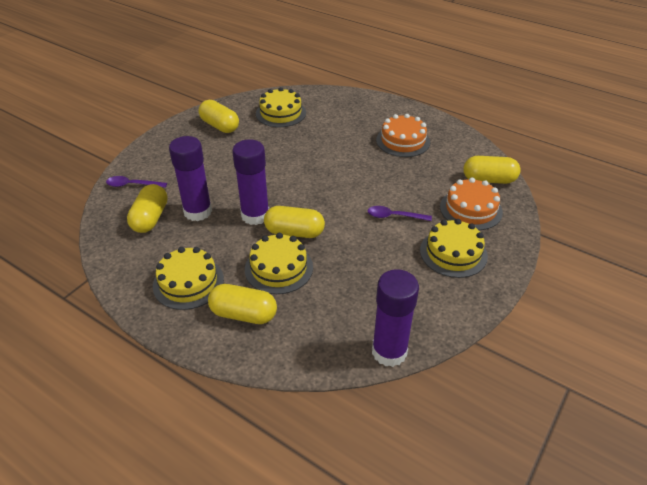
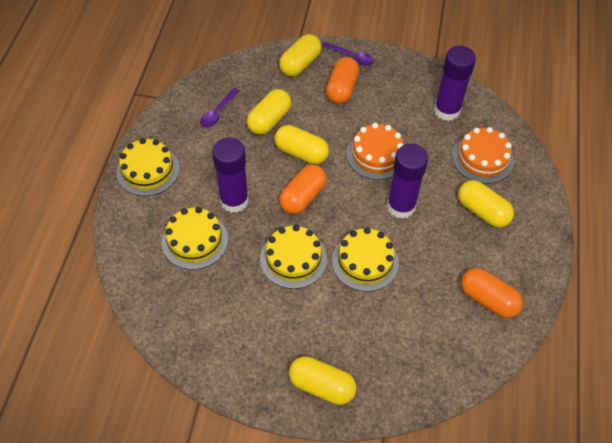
orange capsule: 0 -> 3

